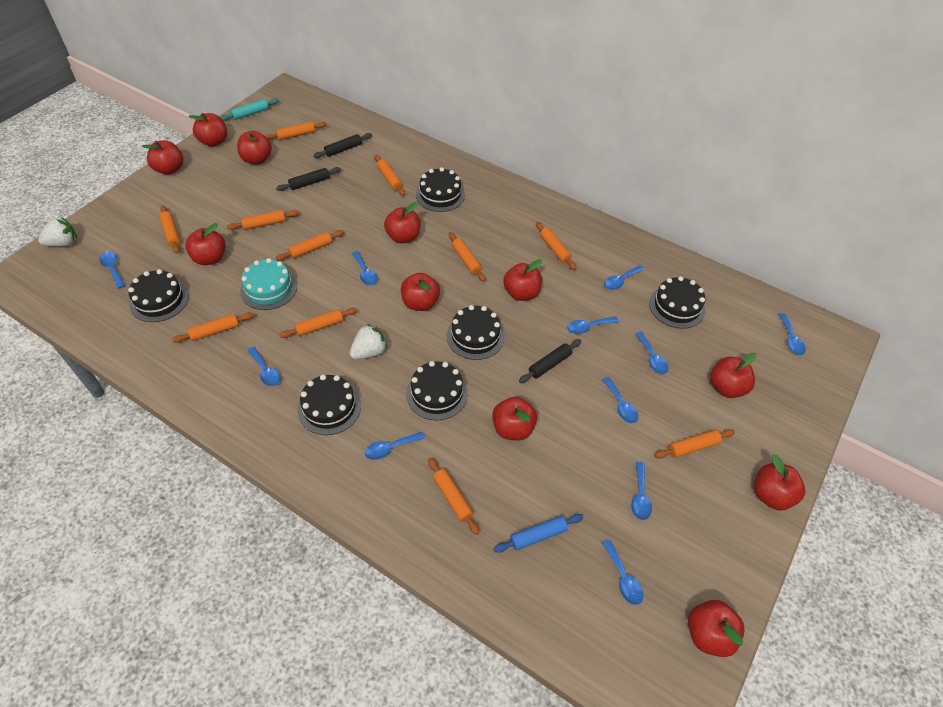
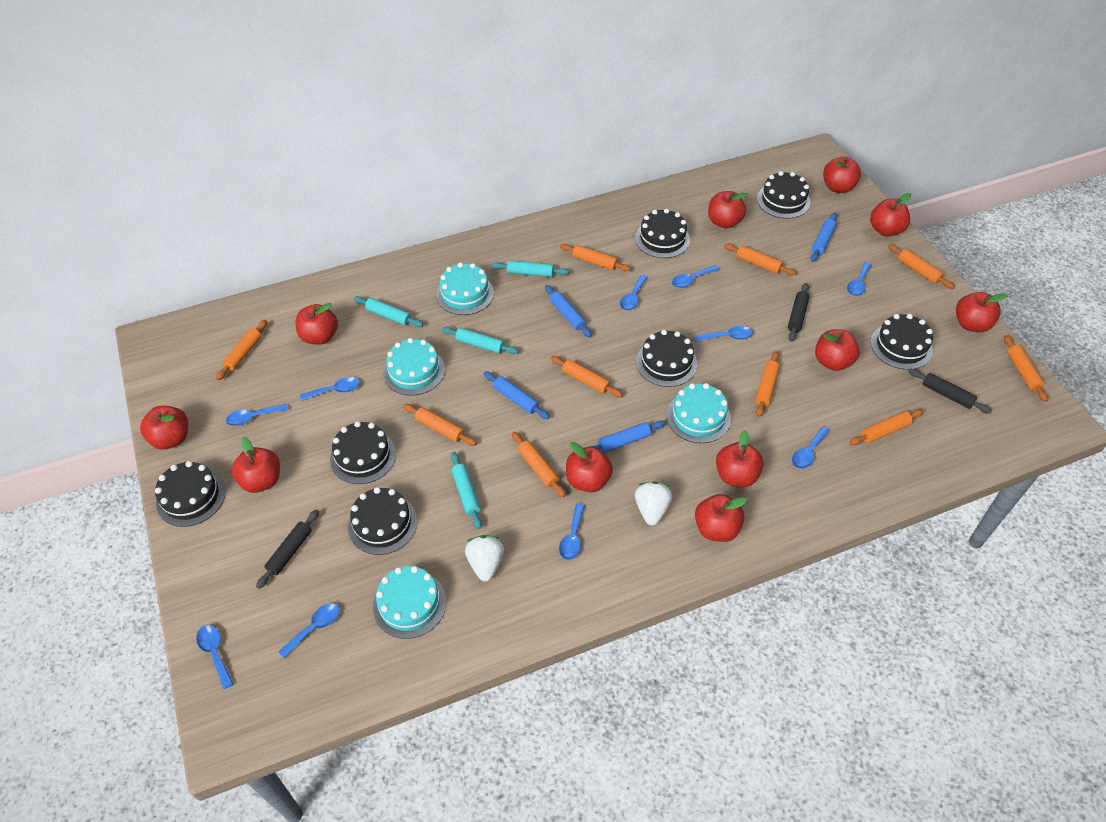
black cake: 6 -> 7
blue rolling pin: 1 -> 4
blue spoon: 11 -> 10
orange rolling pin: 11 -> 10
turquoise cake: 1 -> 4
turquoise rolling pin: 1 -> 4

